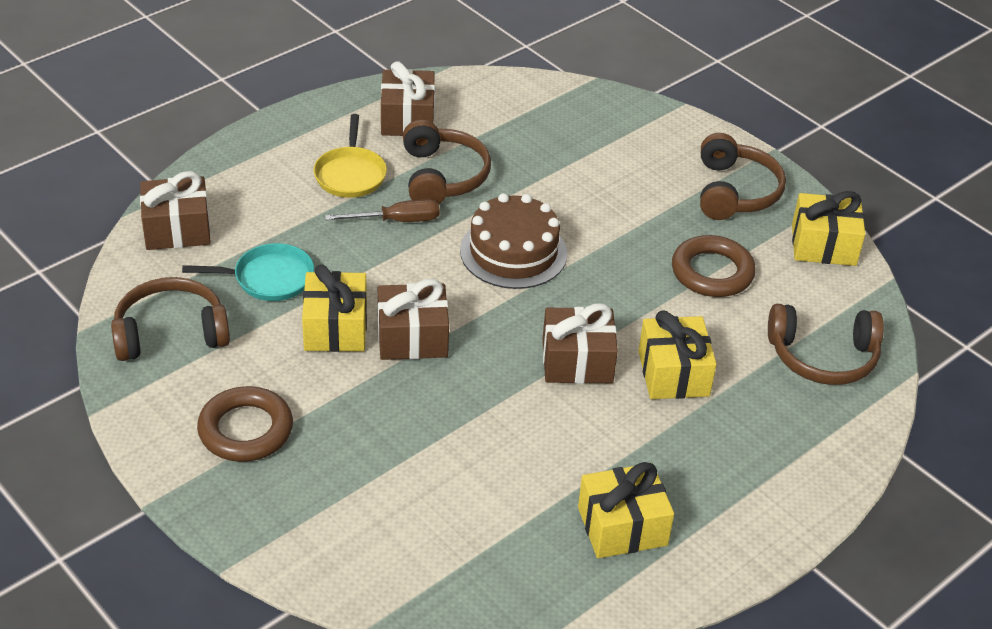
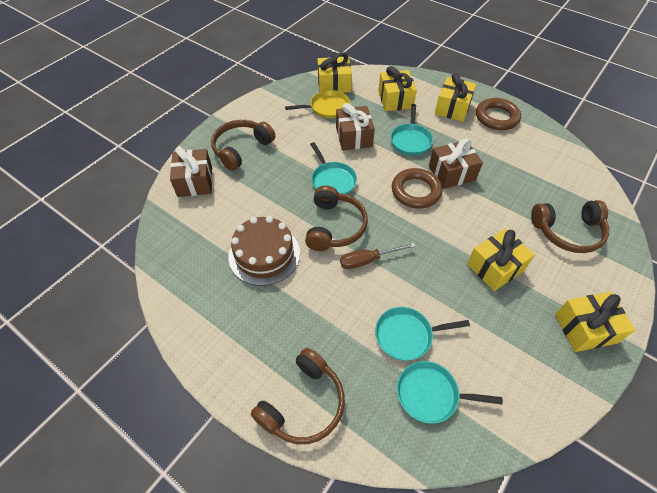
brown gift: 4 -> 3
turquoise pan: 1 -> 4
yellow gift: 4 -> 5

